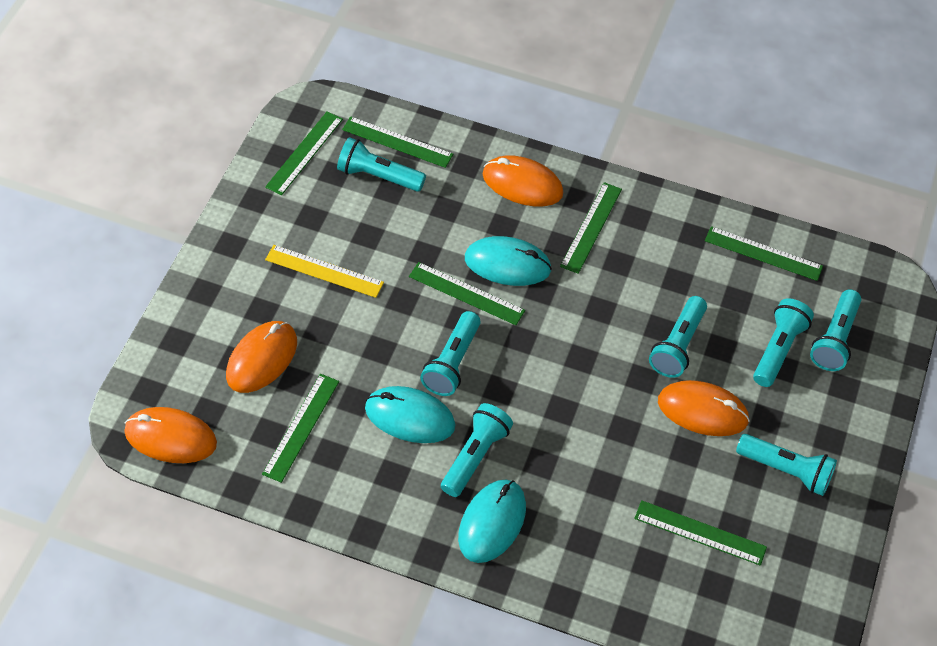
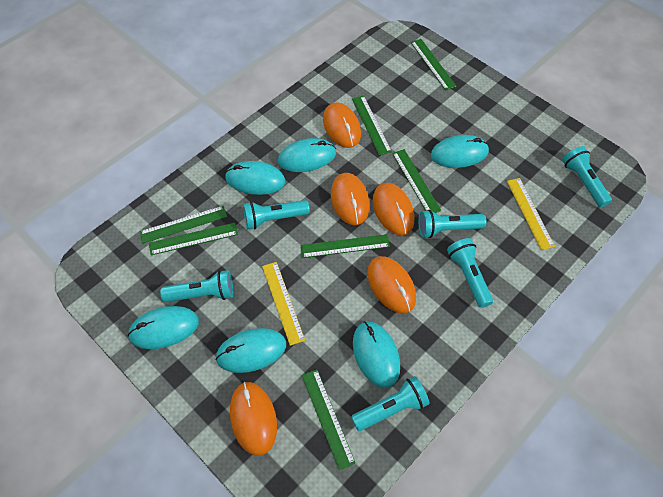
orange mouse: 4 -> 5
turquoise flashlight: 7 -> 6
turquoise mouse: 3 -> 6
yellow ruler: 1 -> 2

